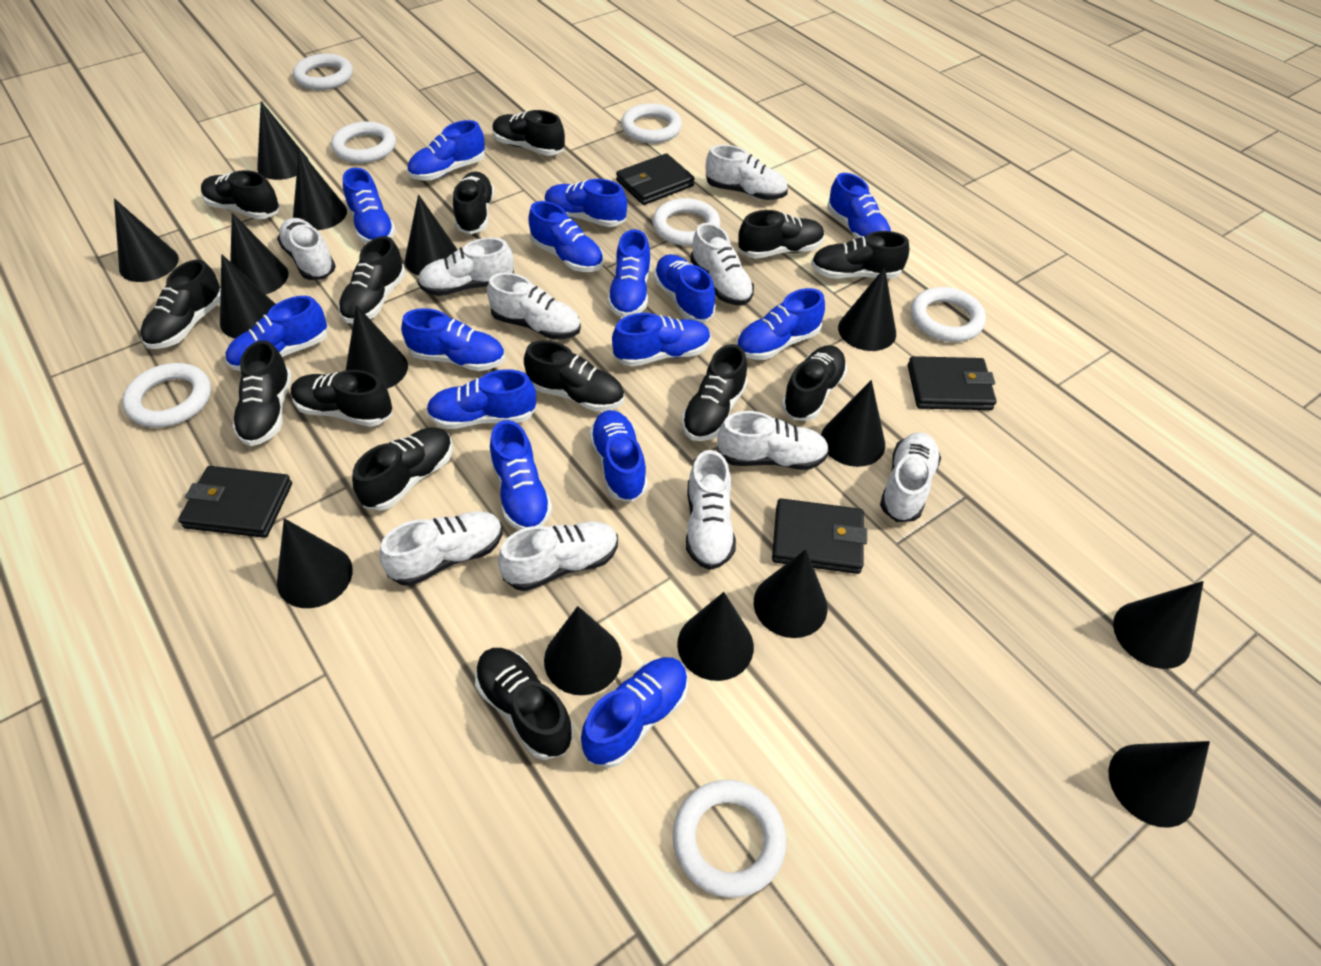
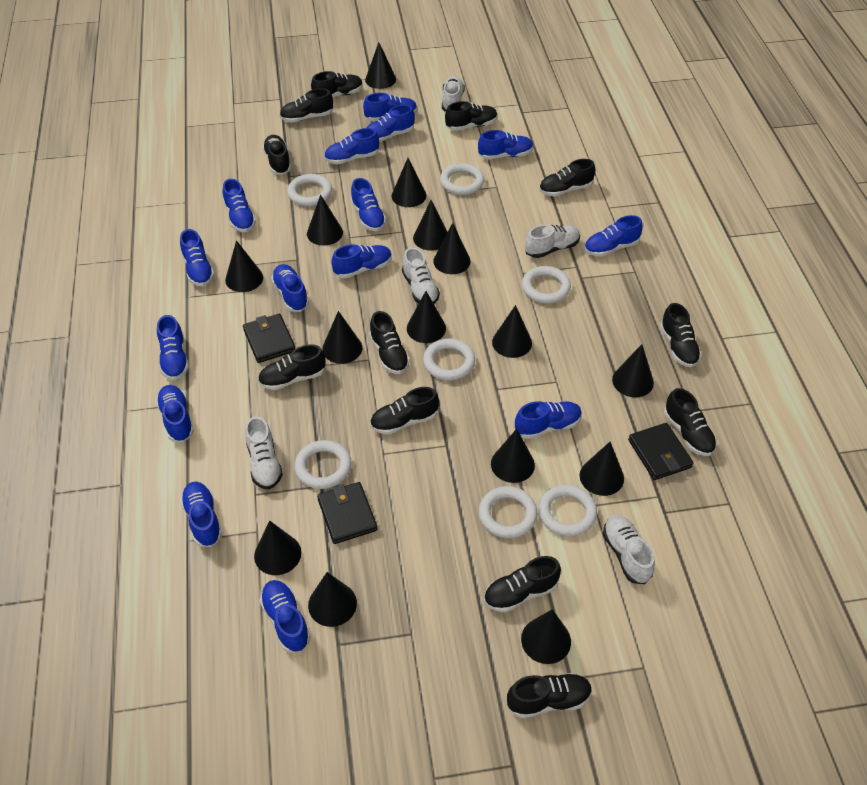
black shoe: 14 -> 12
black wallet: 4 -> 3
white shoe: 10 -> 5

